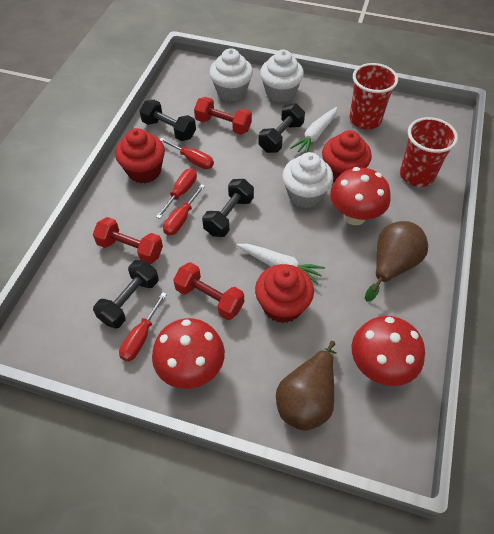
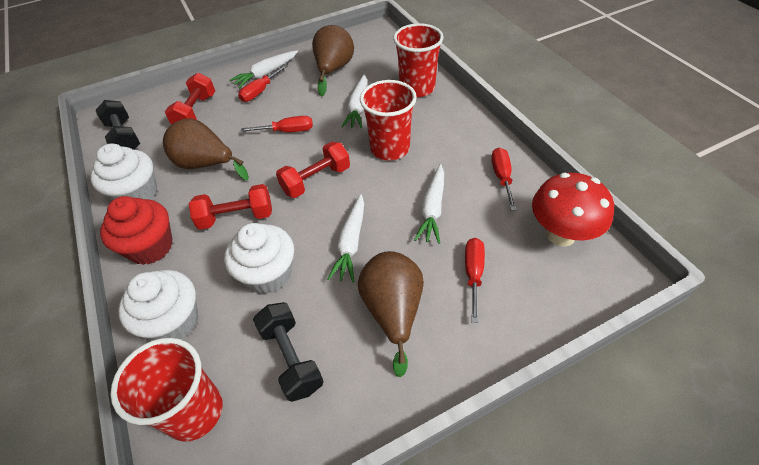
black dumbbell: 4 -> 2
brown pear: 2 -> 3
red cup: 2 -> 3
red cupcake: 3 -> 1
red mushroom: 3 -> 1
white carrot: 2 -> 4

